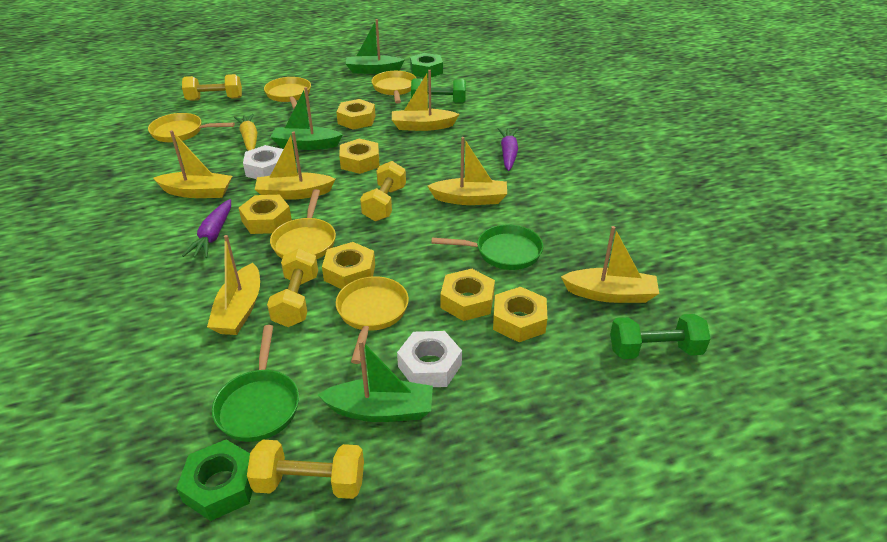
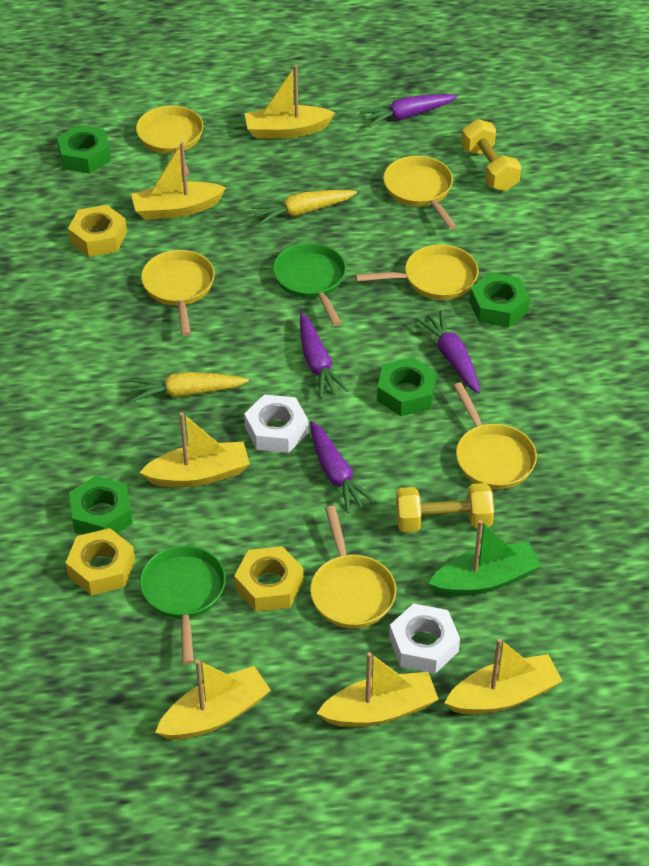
green boat: 3 -> 1
green dumbbell: 2 -> 0
green nut: 2 -> 4
purple carrot: 2 -> 4
yellow carrot: 1 -> 2
yellow dumbbell: 4 -> 2
yellow nut: 6 -> 3
yellow pan: 5 -> 6

